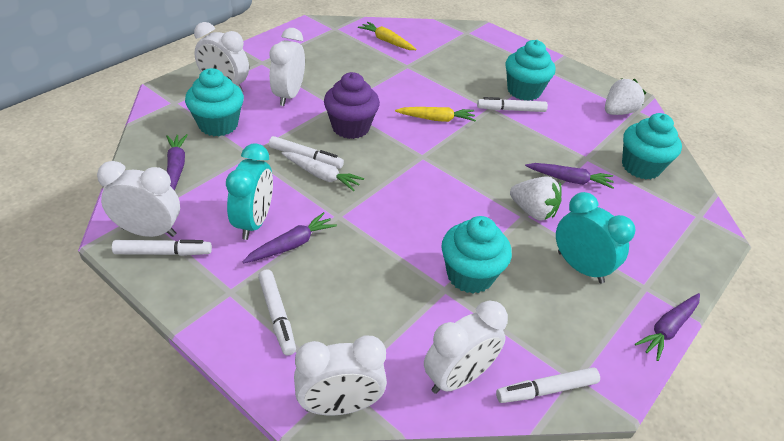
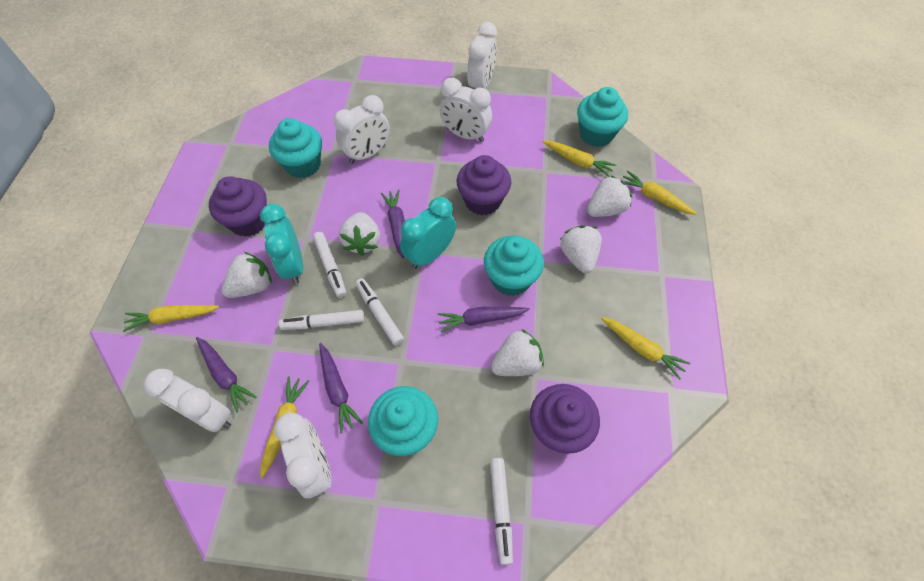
purple cupcake: 1 -> 3
white carrot: 1 -> 0
white marker: 5 -> 4
white strawberry: 2 -> 5
yellow carrot: 2 -> 5

